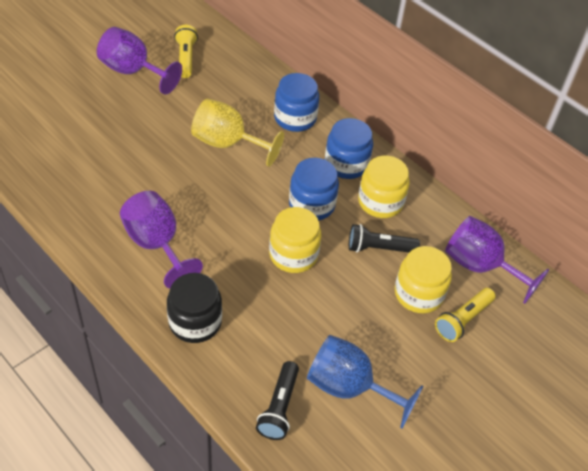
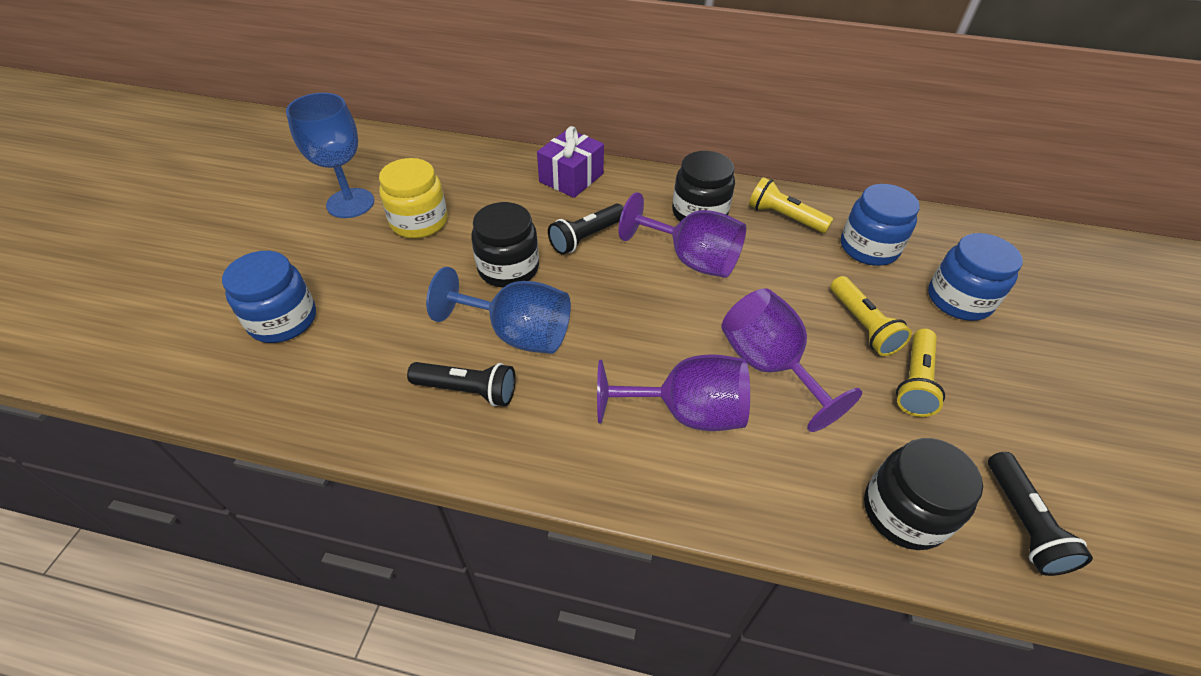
black flashlight: 2 -> 3
black jar: 1 -> 3
blue goblet: 1 -> 2
purple gift: 0 -> 1
yellow flashlight: 2 -> 3
yellow goblet: 1 -> 0
yellow jar: 3 -> 1

